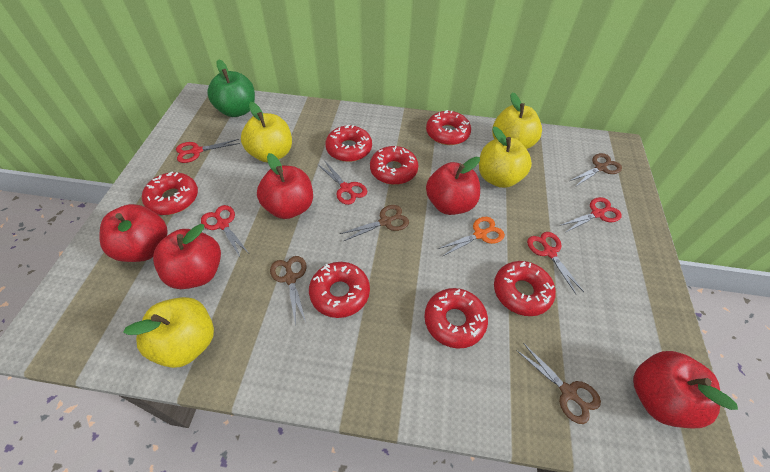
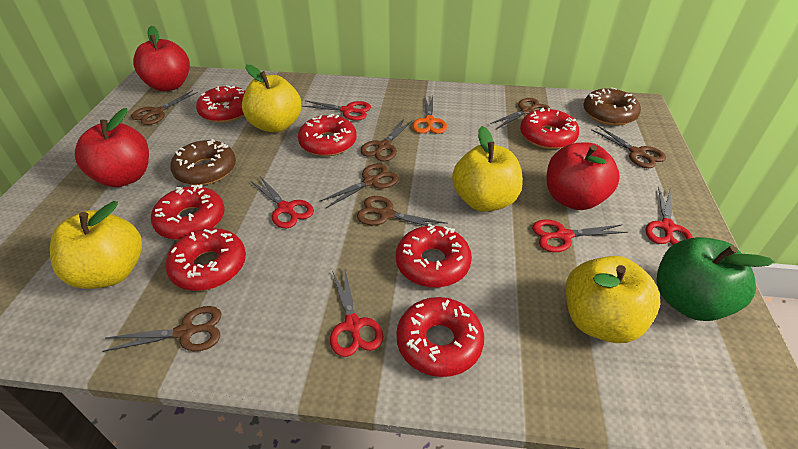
brown donut: 0 -> 2
brown scissors: 4 -> 7
red apple: 5 -> 3

